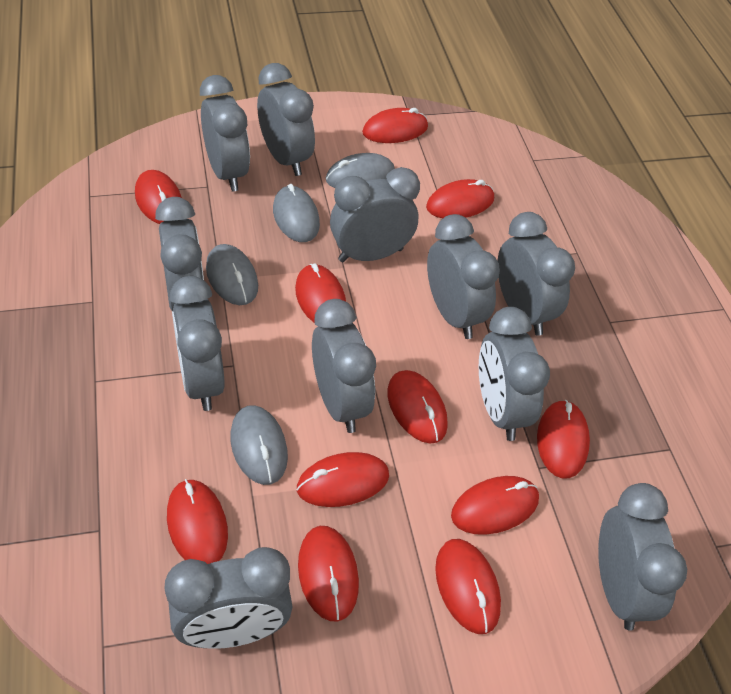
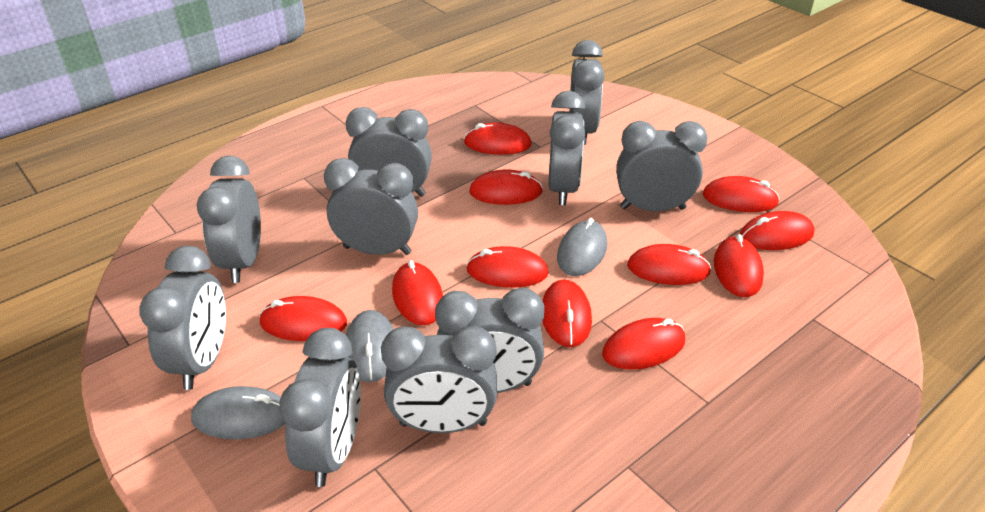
grey clock: 11 -> 10
grey mouse: 4 -> 3

